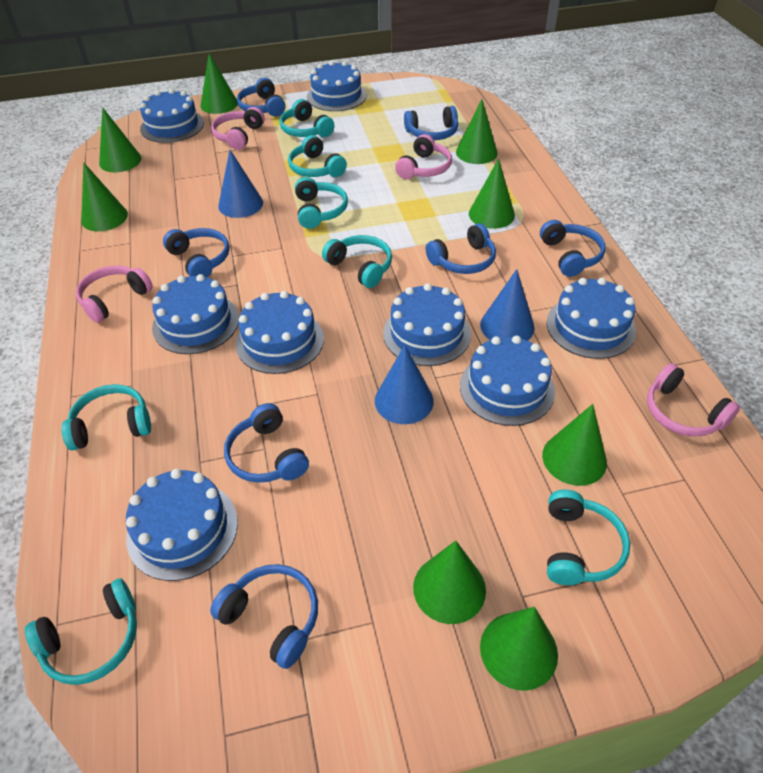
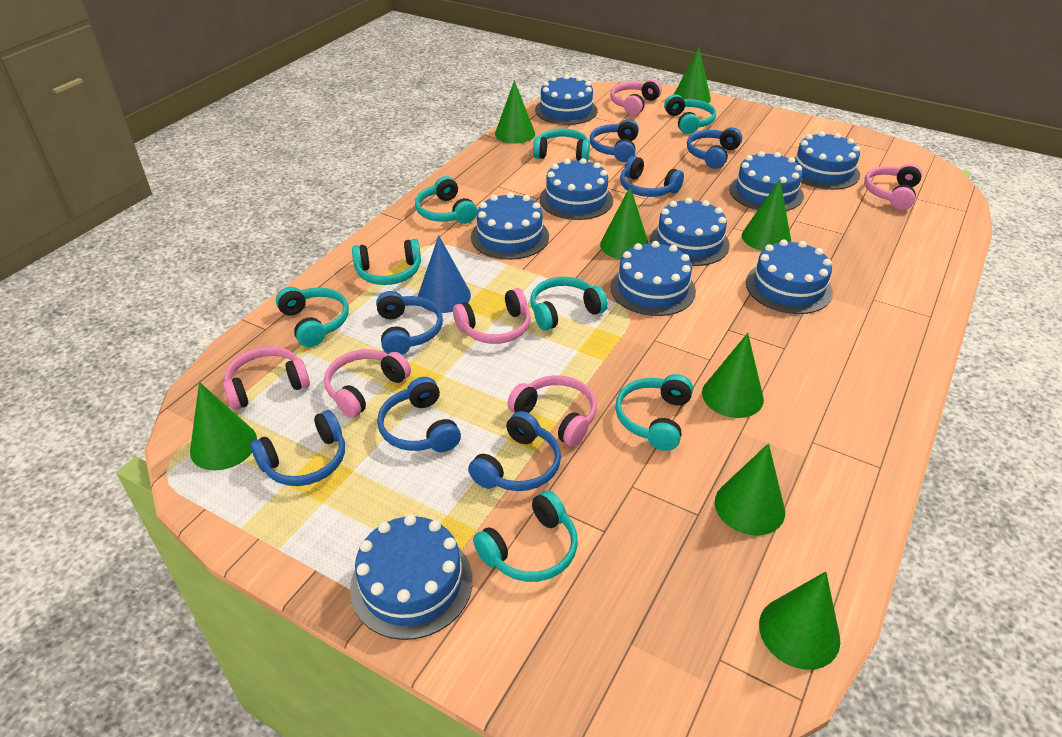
blue cake: 8 -> 9
blue cone: 3 -> 1
pink headphones: 4 -> 6
turquoise headphones: 7 -> 8

